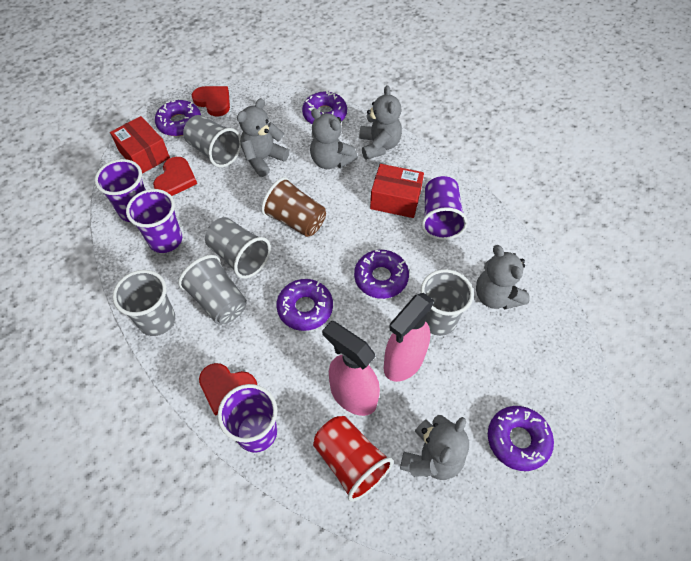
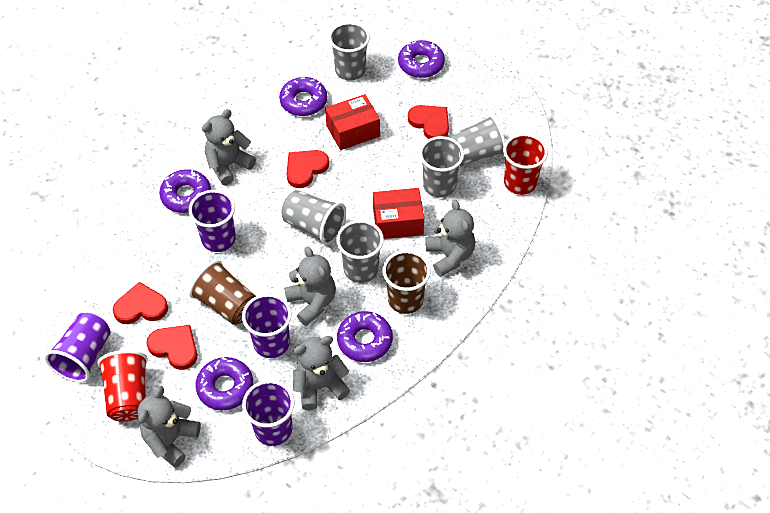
brown cup: 1 -> 2
pink spray bottle: 2 -> 0
red cup: 1 -> 2
red heart: 3 -> 4

